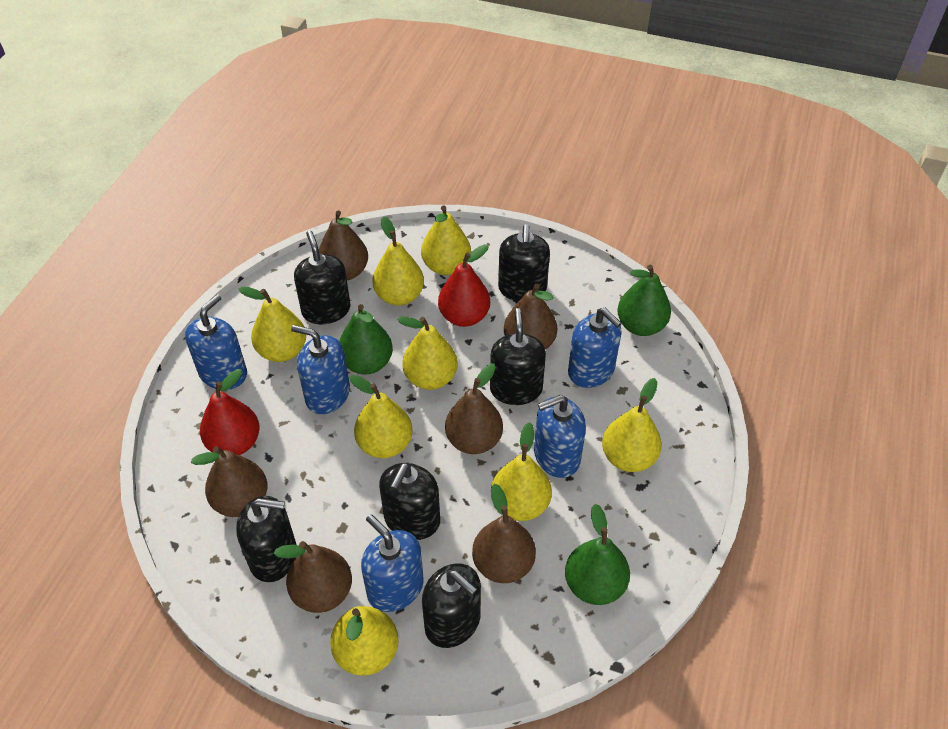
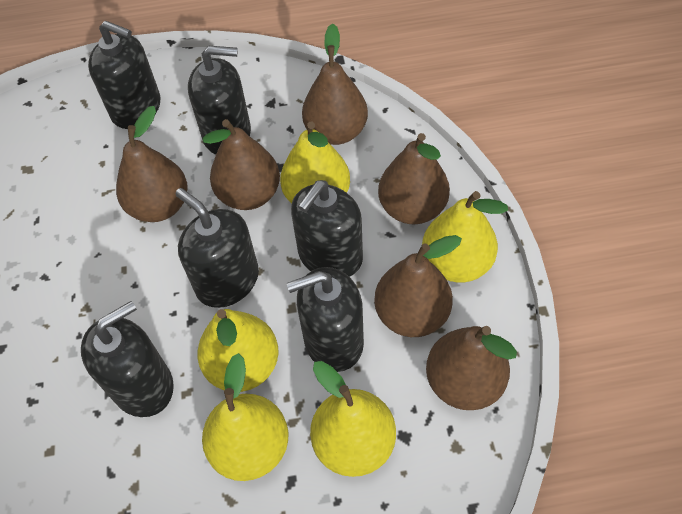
blue soap dispenser: 5 -> 0
green pear: 3 -> 0
red pear: 2 -> 0
yellow pear: 8 -> 5

